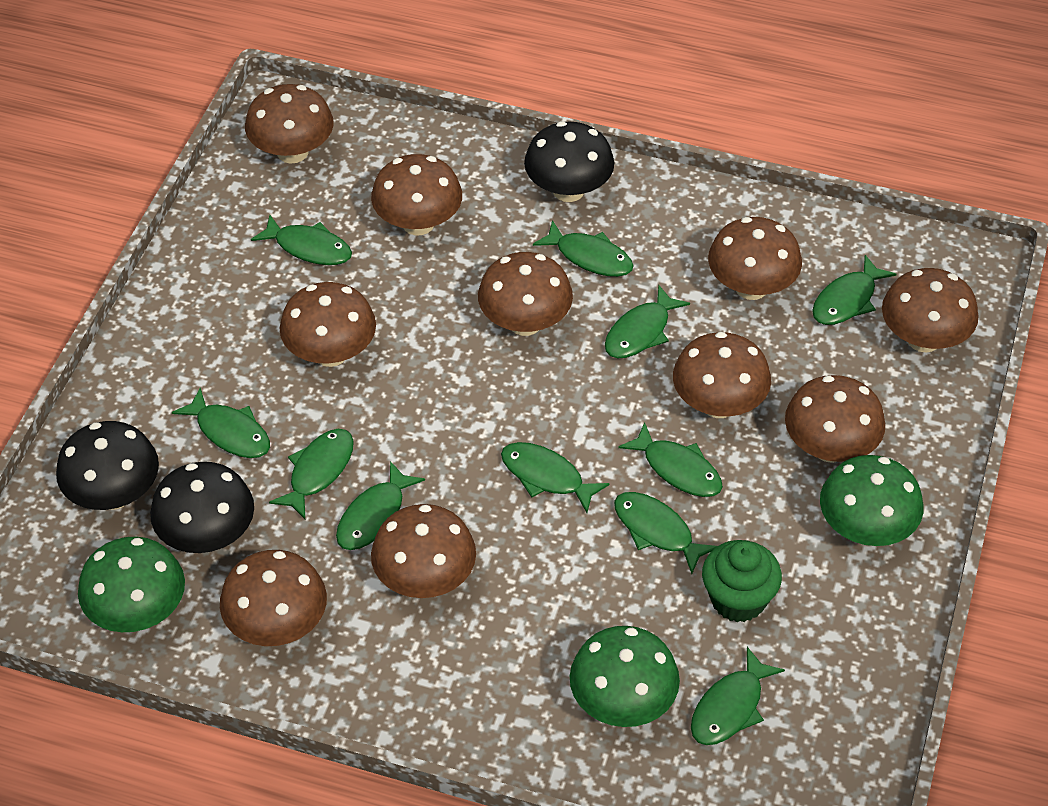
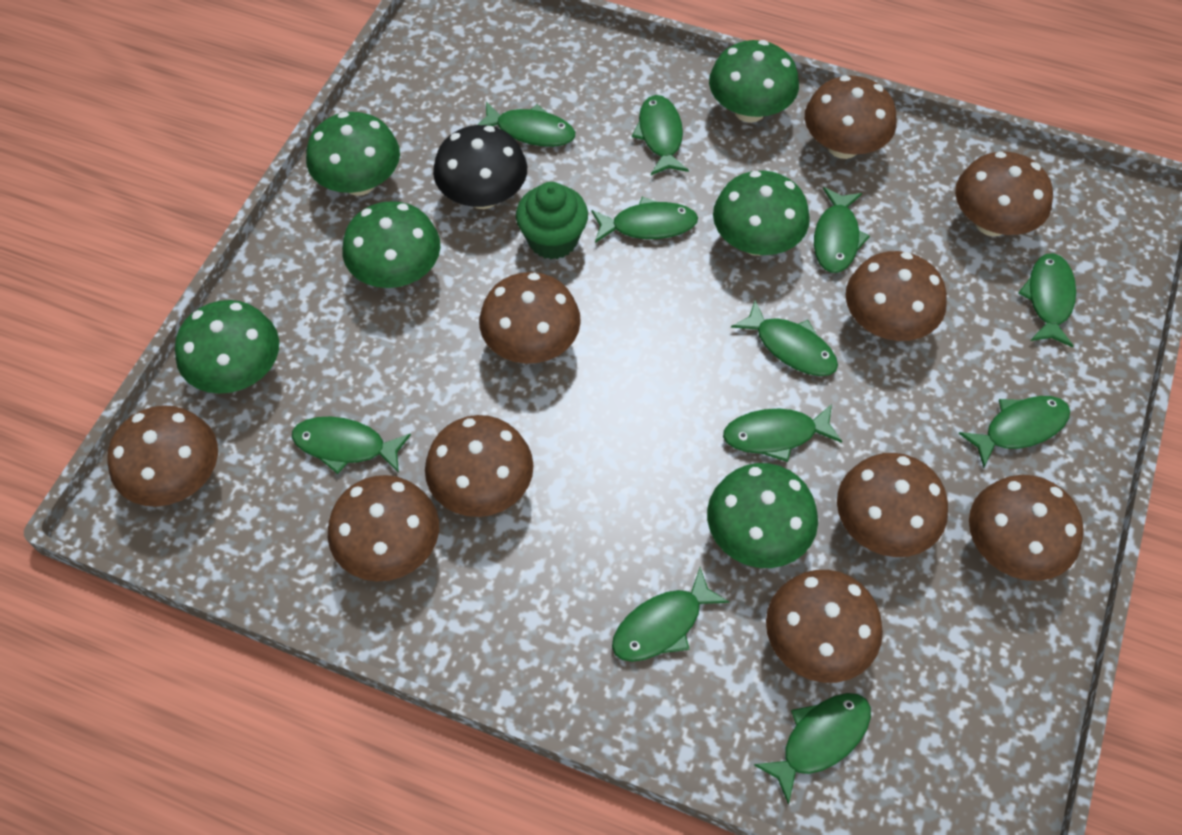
black mushroom: 3 -> 1
green mushroom: 3 -> 6

